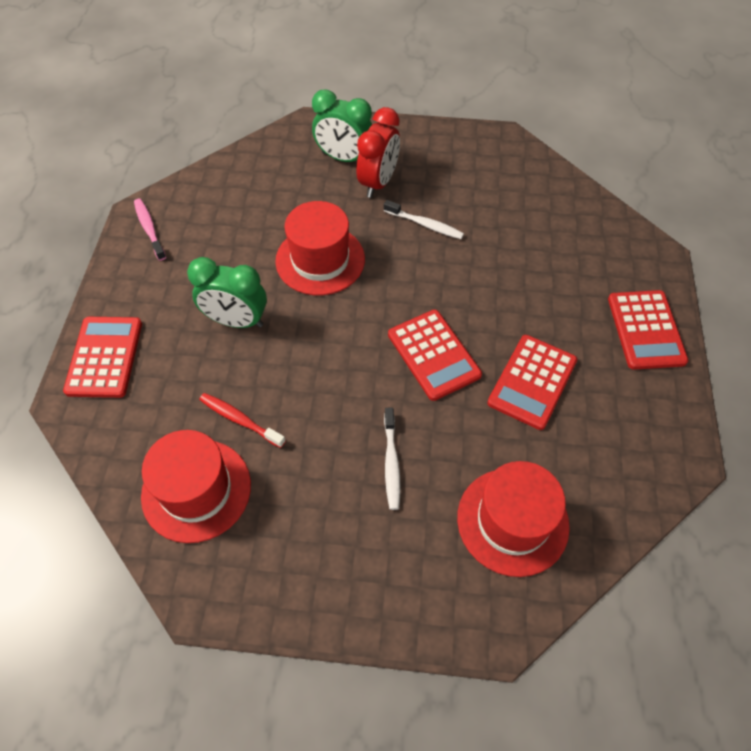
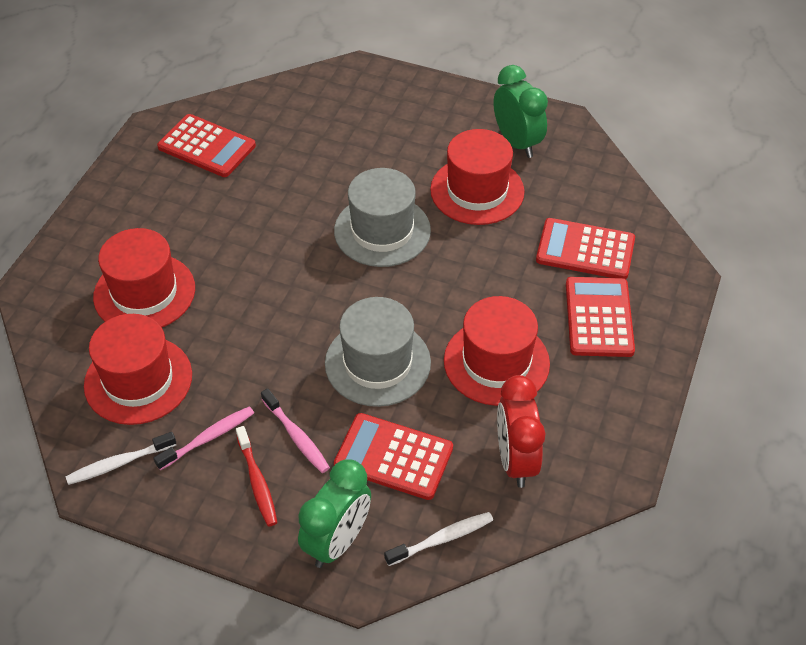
grey hat: 0 -> 2
pink toothbrush: 1 -> 2
red hat: 3 -> 4

